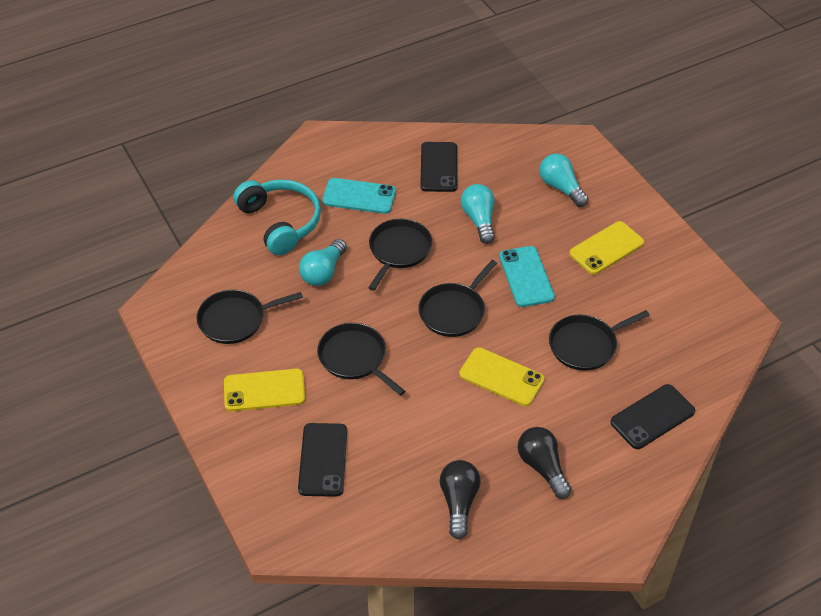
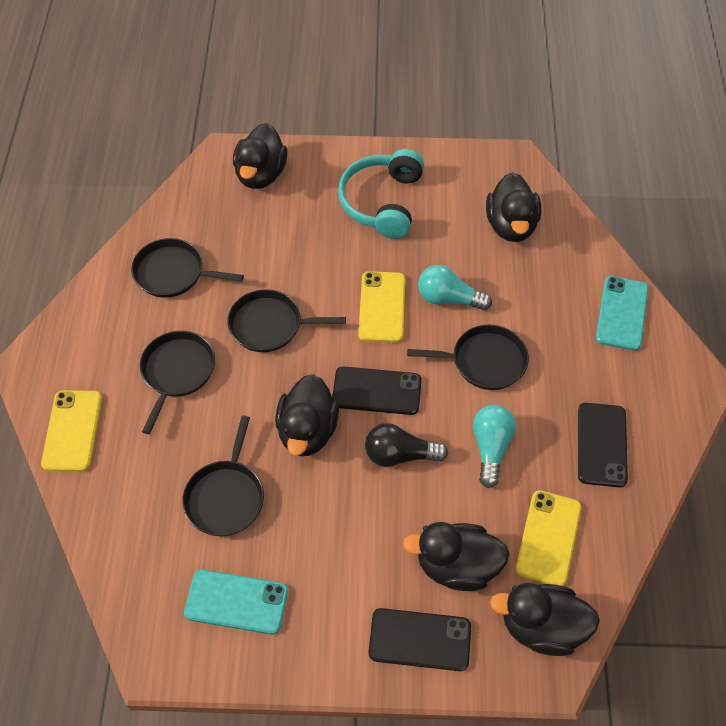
black duck: 0 -> 5
black light bulb: 2 -> 1
turquoise light bulb: 3 -> 2

